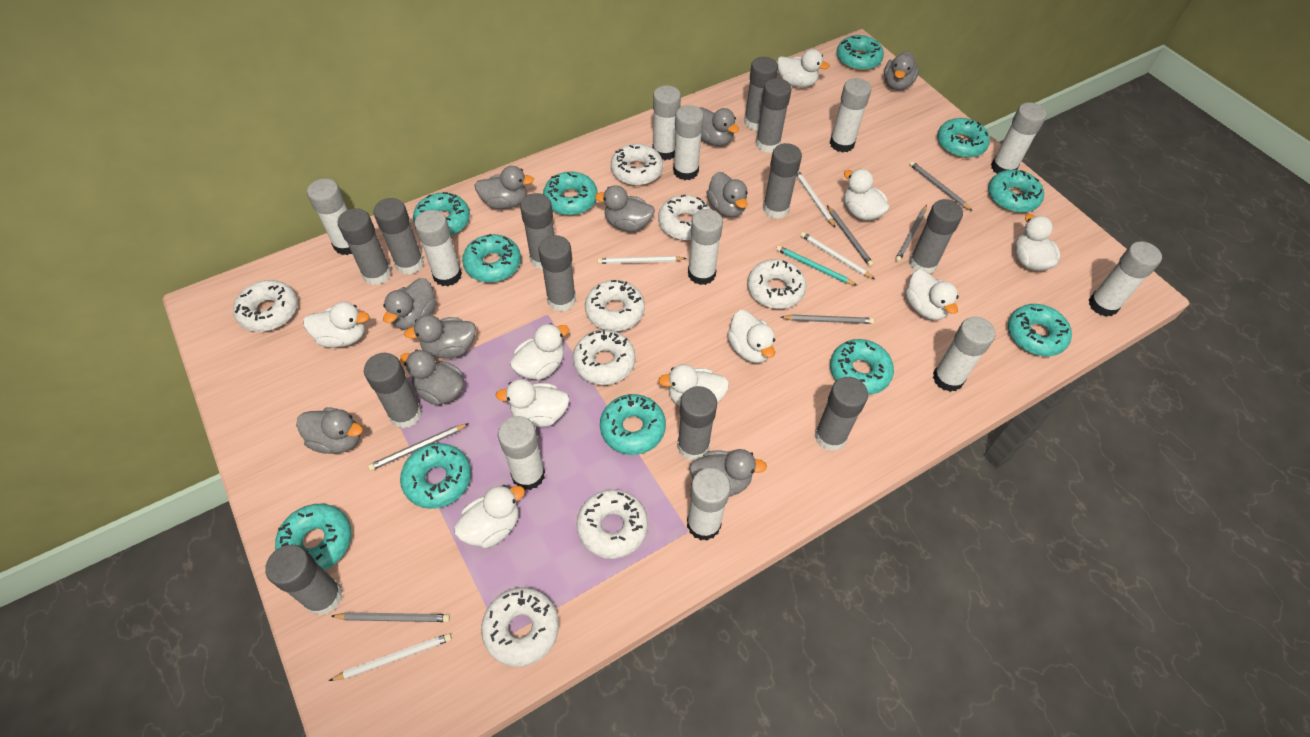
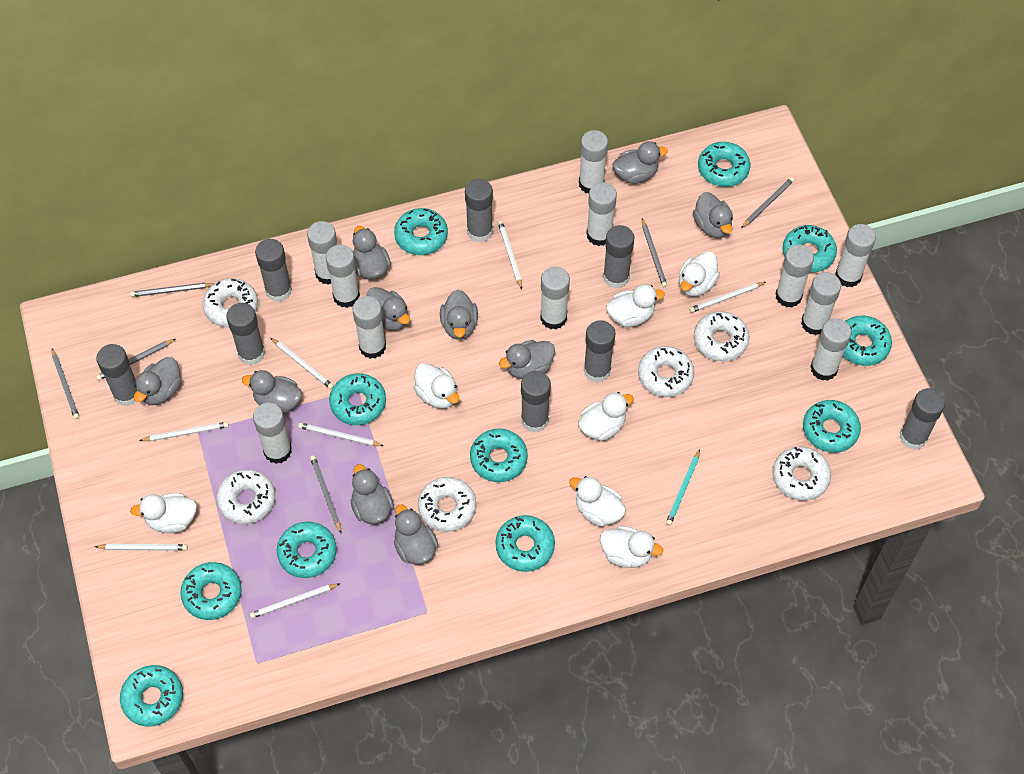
grey glue stick: 12 -> 8
white donut: 8 -> 6
white duck: 10 -> 7
white pencil: 4 -> 7

